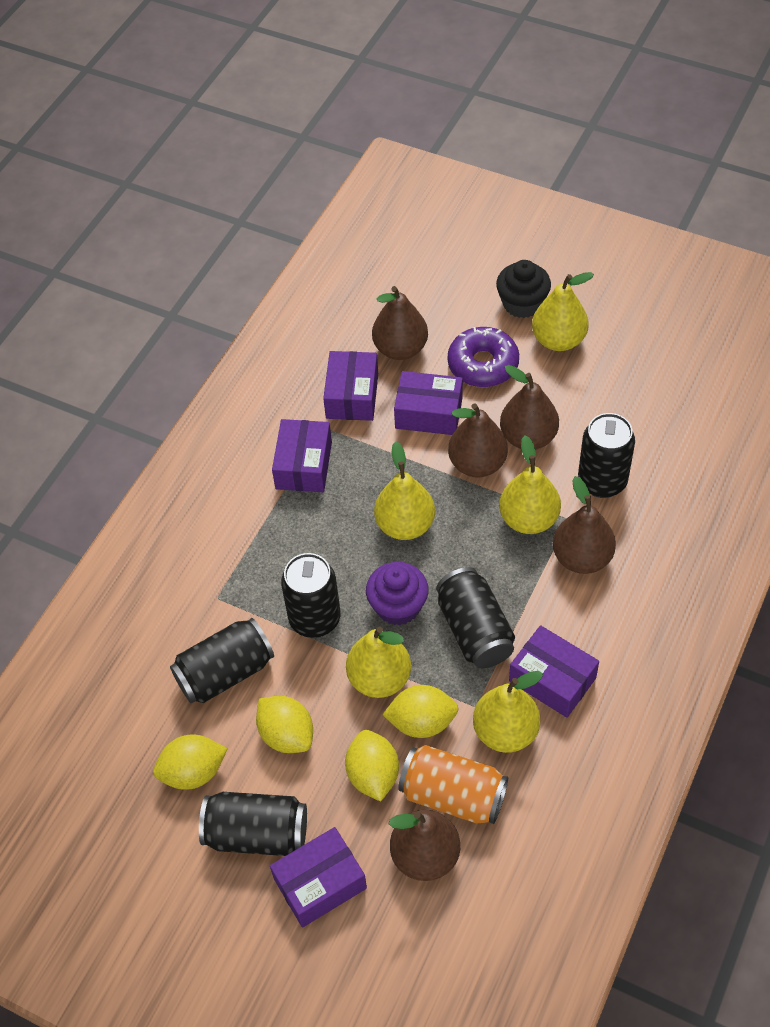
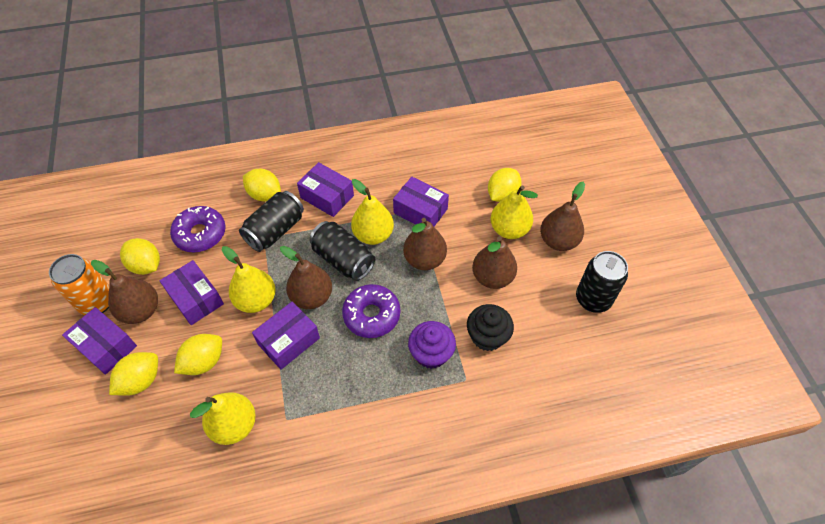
black can: 5 -> 3
purple donut: 1 -> 2
yellow lemon: 4 -> 5
yellow pear: 5 -> 4

